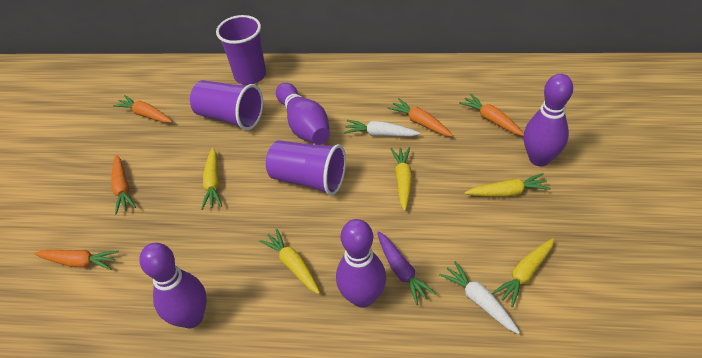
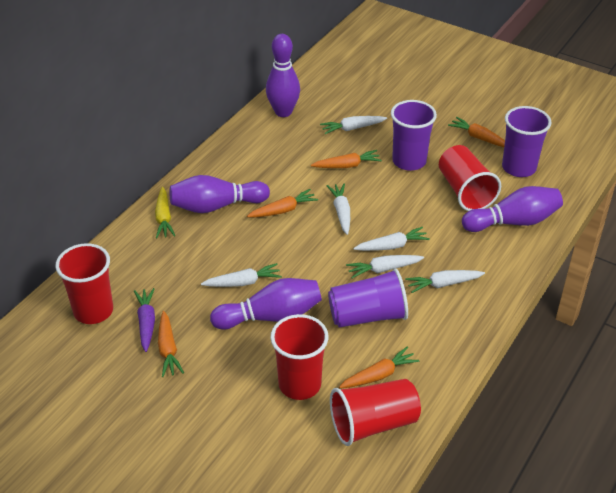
red cup: 0 -> 4
white carrot: 2 -> 6
yellow carrot: 5 -> 1

